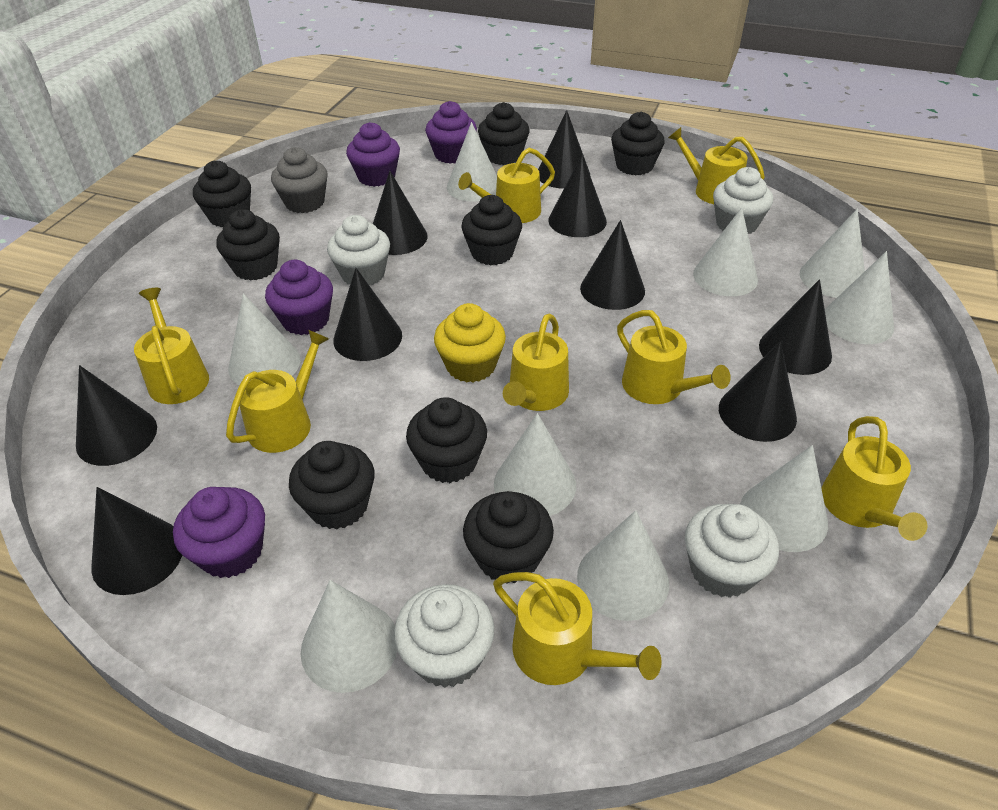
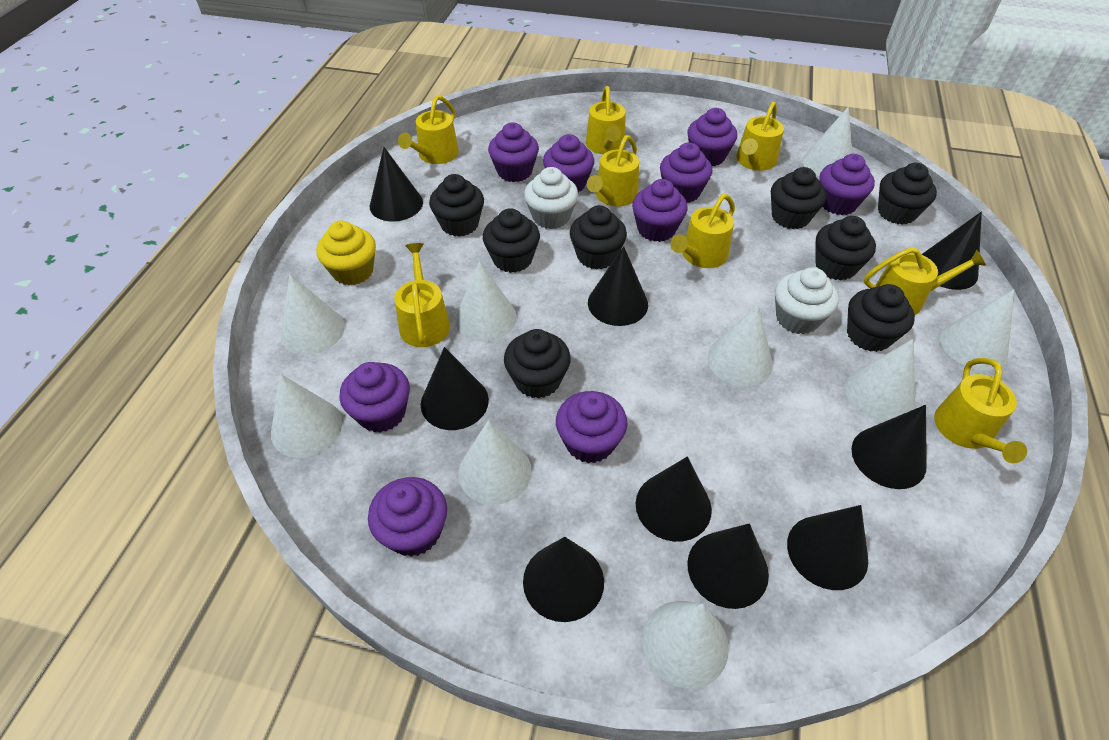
grey cupcake: 1 -> 0
purple cupcake: 4 -> 9
white cupcake: 4 -> 2

